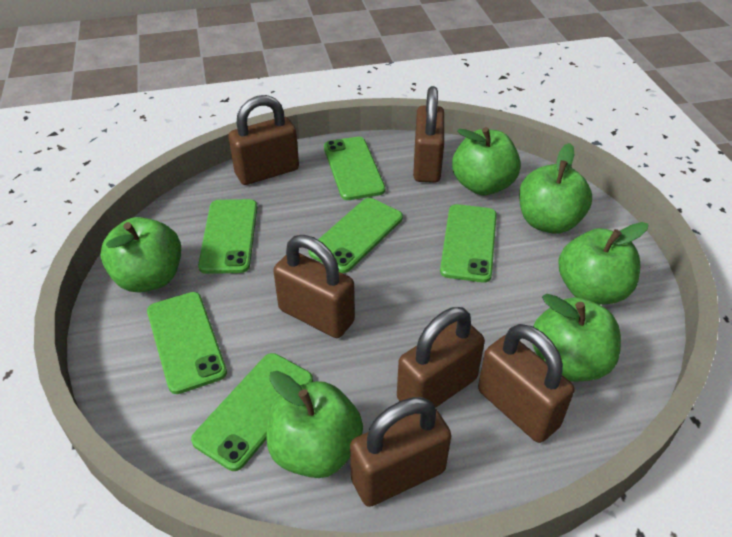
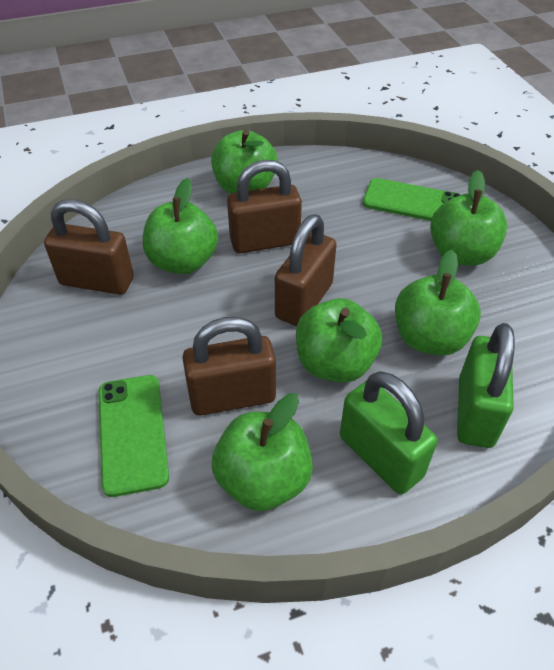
brown padlock: 6 -> 4
green padlock: 0 -> 2
green phone: 6 -> 2

